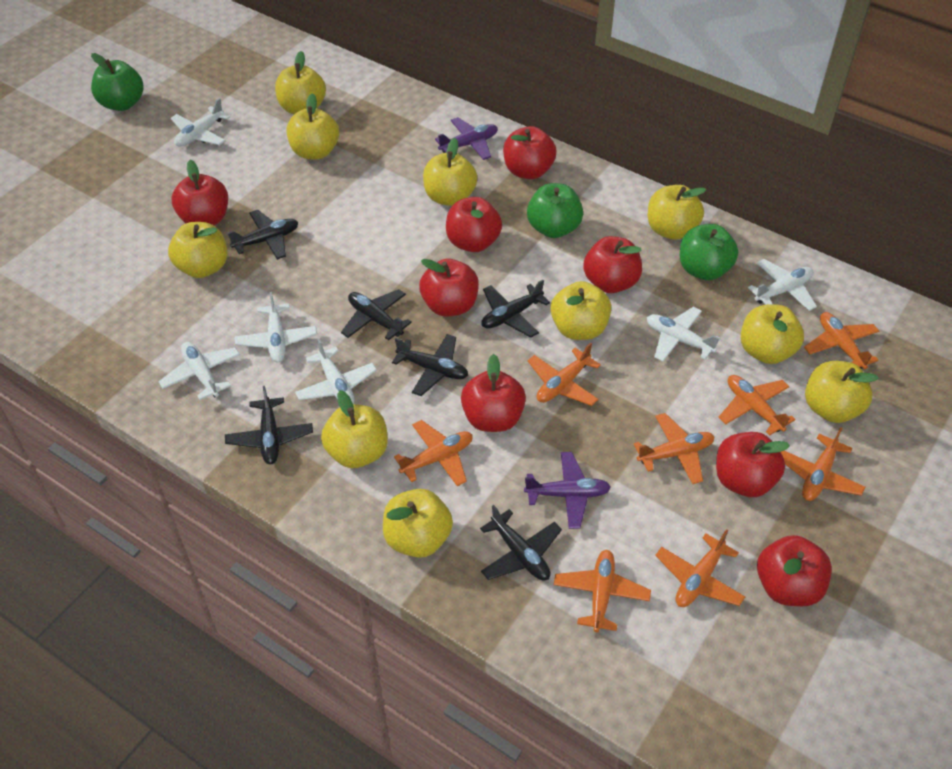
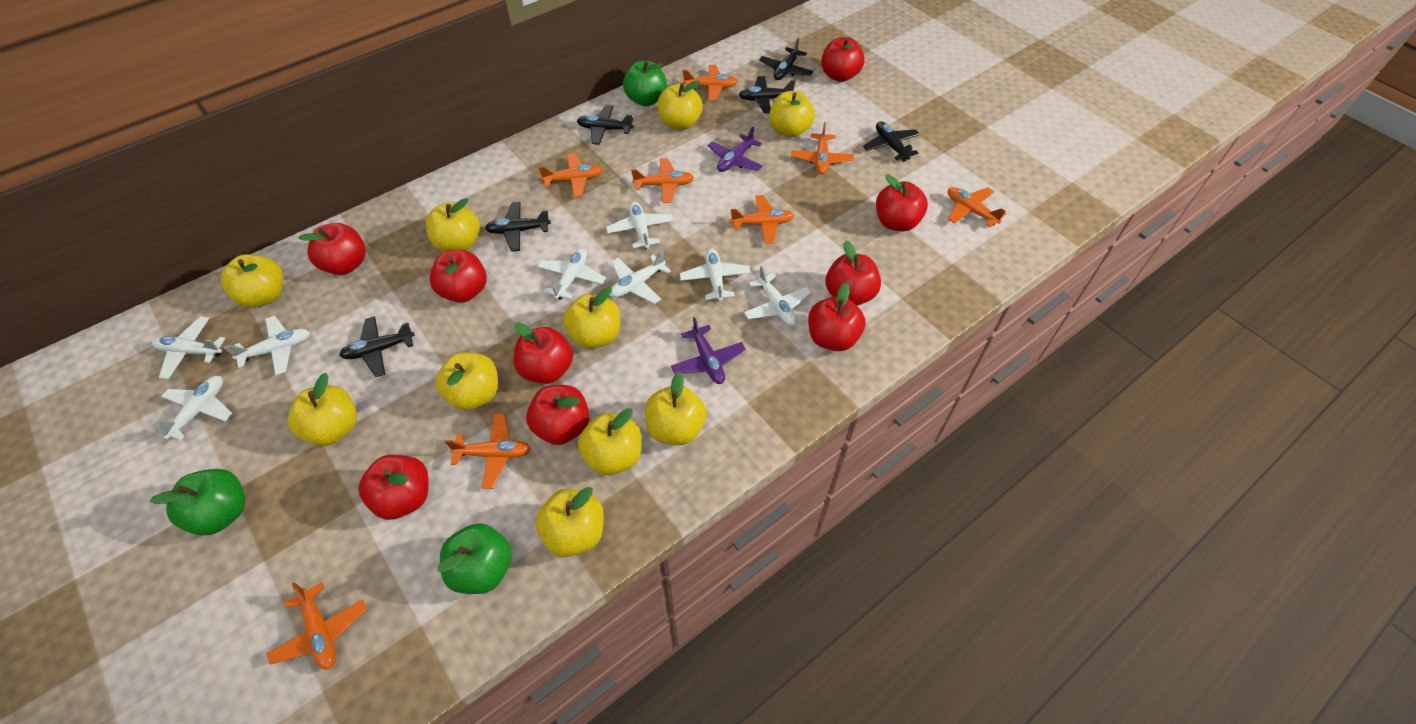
red apple: 8 -> 9
white plane: 6 -> 8

